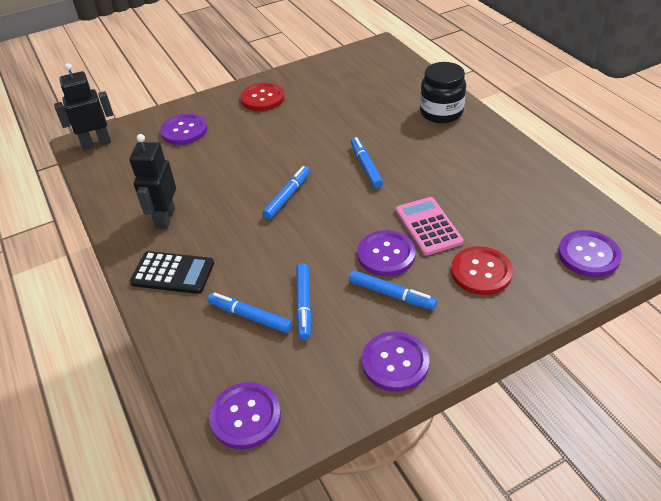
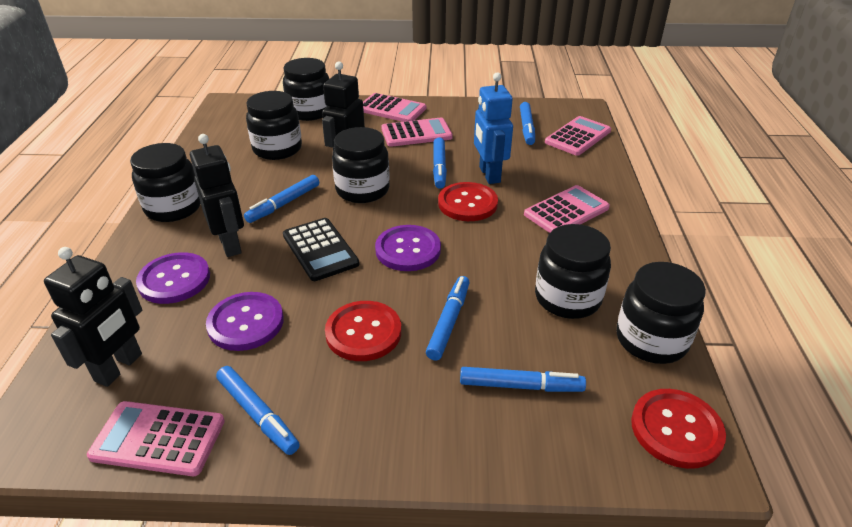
black jar: 1 -> 6
black robot: 2 -> 3
blue marker: 5 -> 6
blue robot: 0 -> 1
pink calculator: 1 -> 5
purple button: 5 -> 3
red button: 2 -> 3

